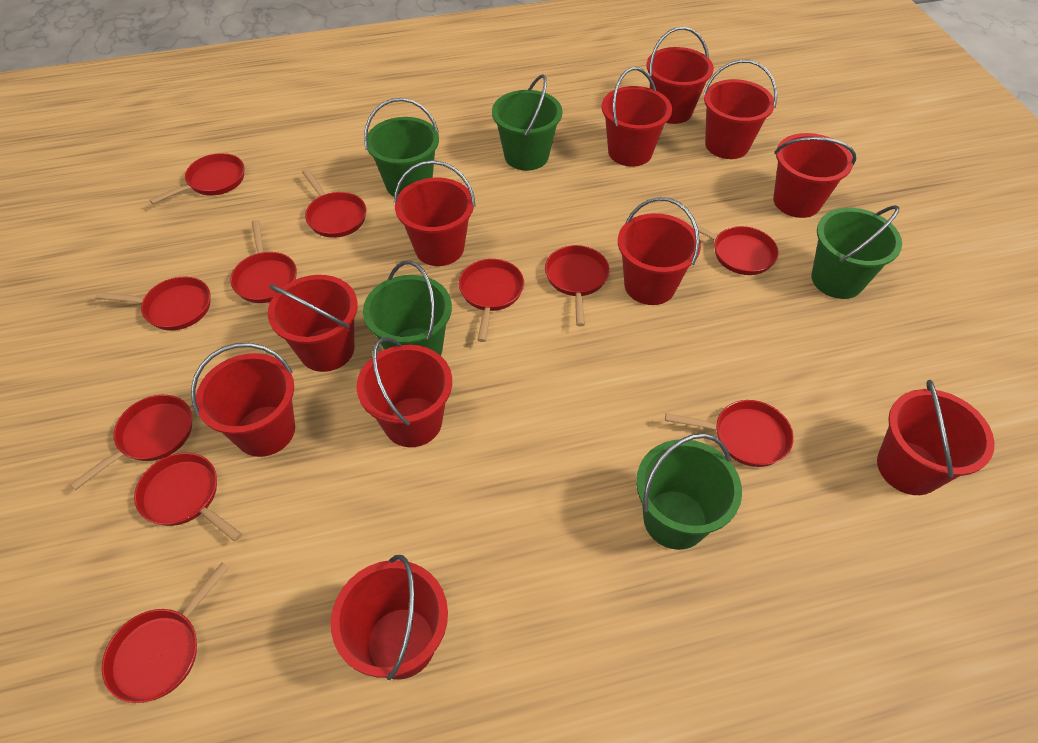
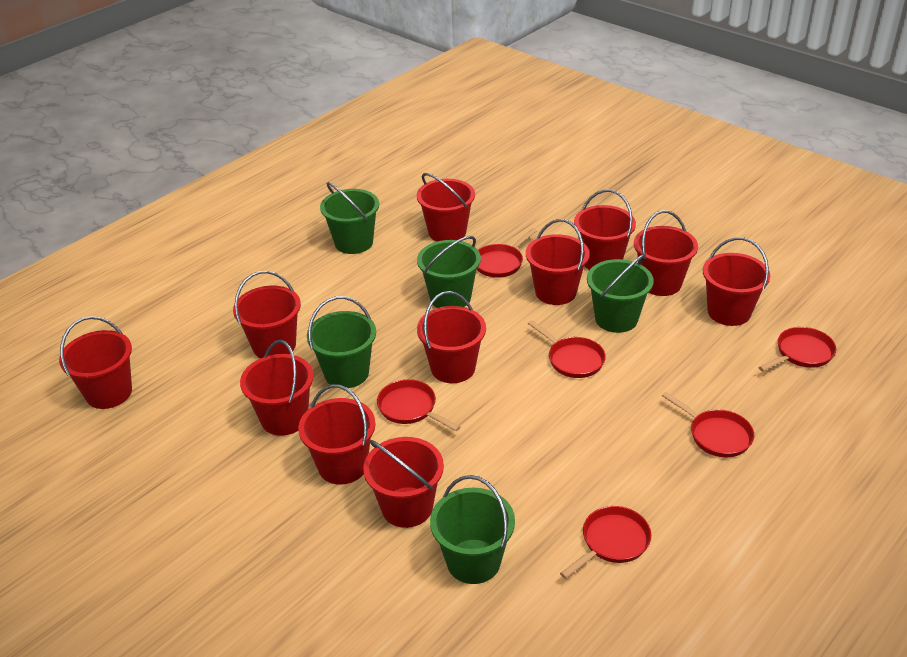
red pan: 11 -> 6

